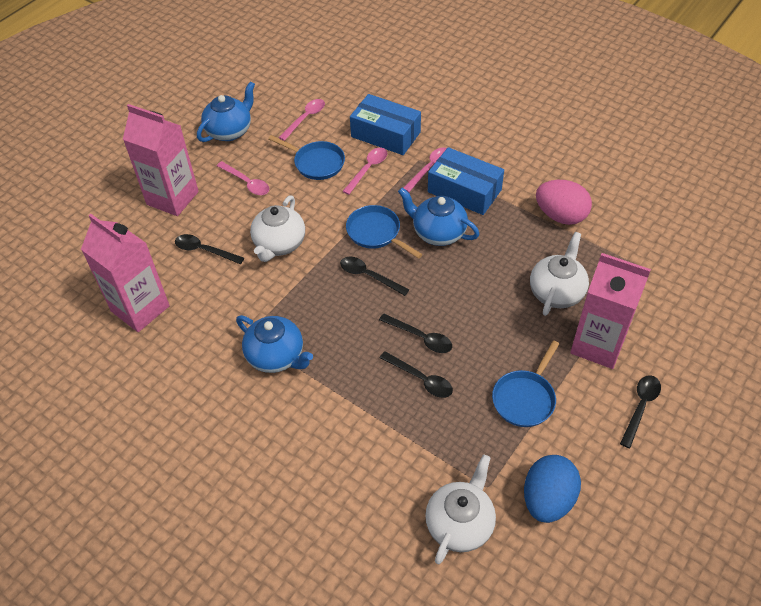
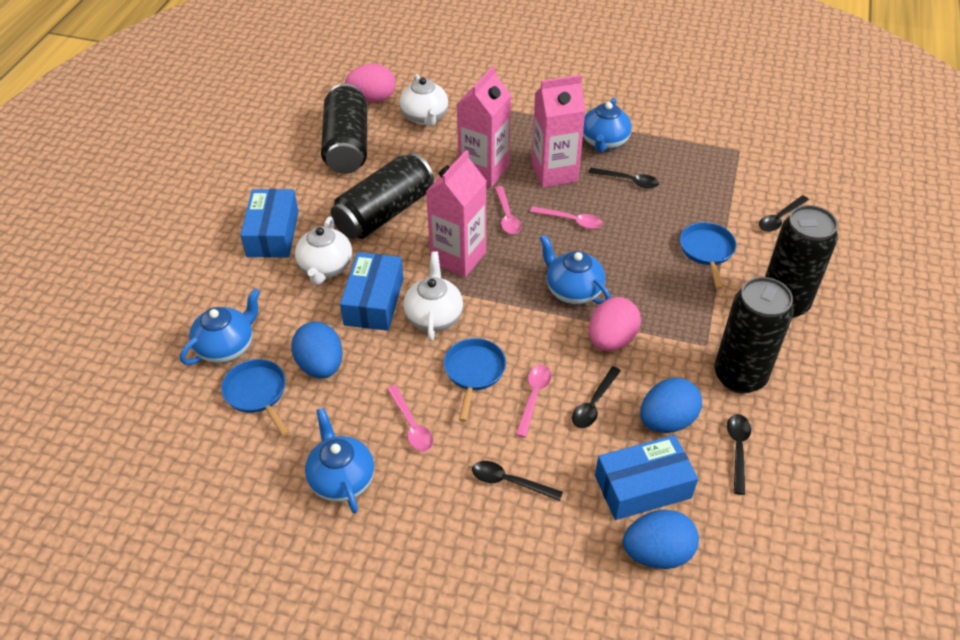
black can: 0 -> 4
blue box: 2 -> 3
blue egg: 1 -> 3
blue teapot: 3 -> 4
pink egg: 1 -> 2

